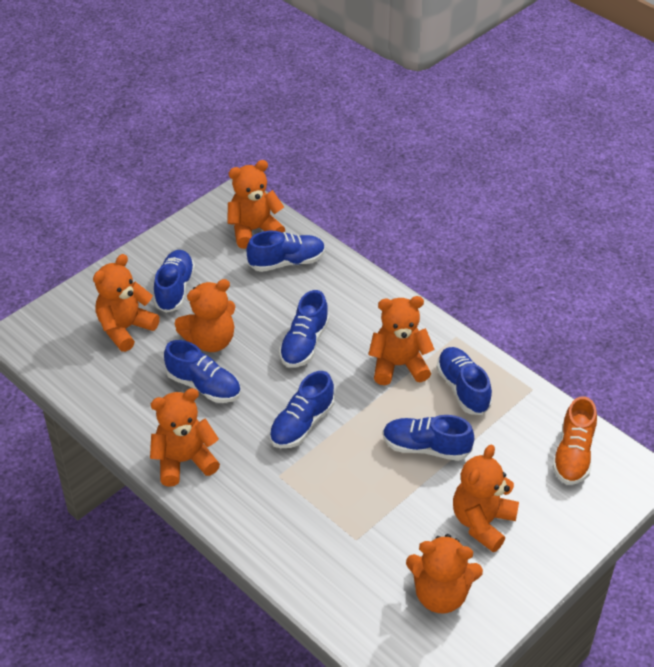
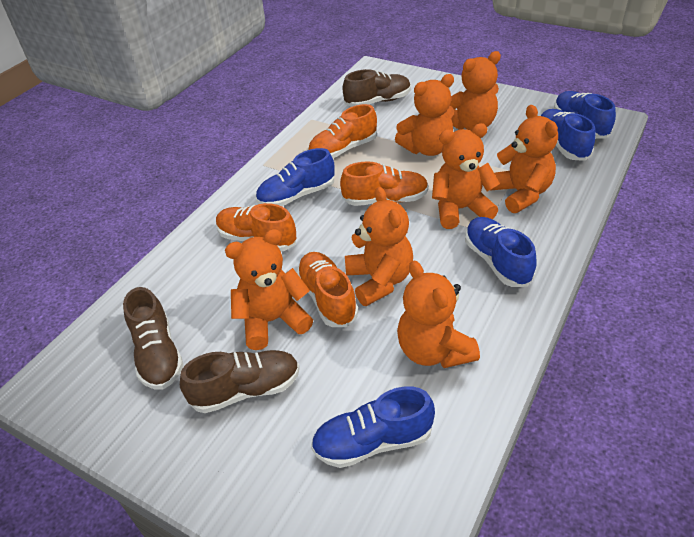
blue shoe: 7 -> 5
brown shoe: 0 -> 3
orange shoe: 1 -> 4

